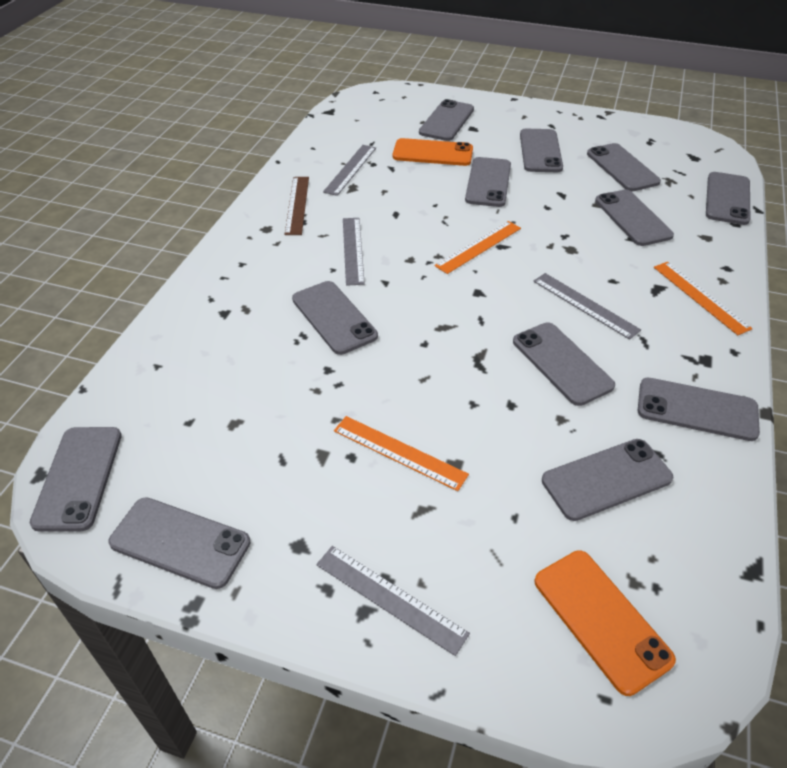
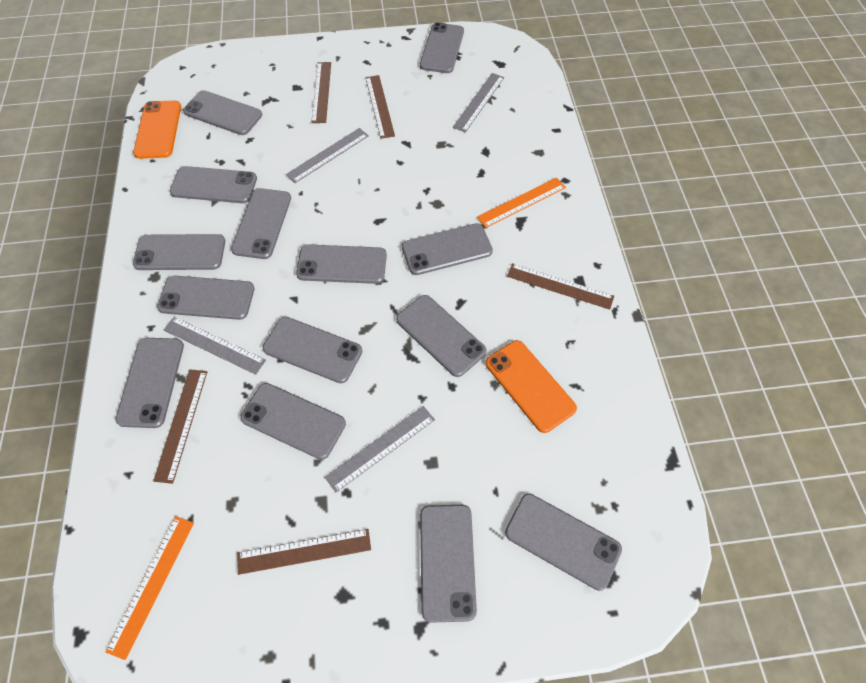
brown ruler: 1 -> 5
grey phone: 12 -> 14
orange ruler: 3 -> 2

